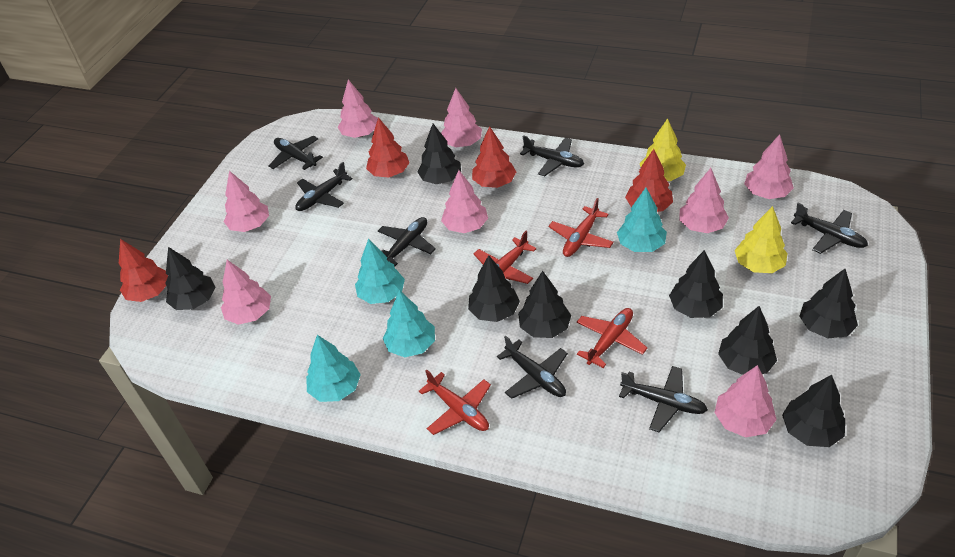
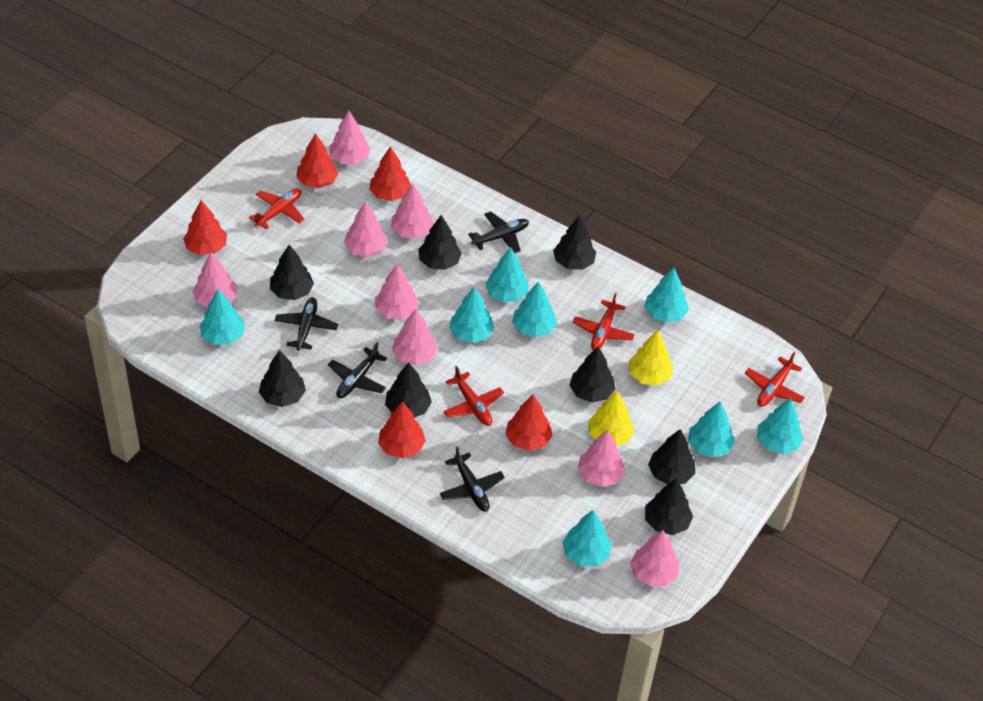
black plane: 7 -> 4
red tree: 4 -> 5
turquoise tree: 4 -> 8

